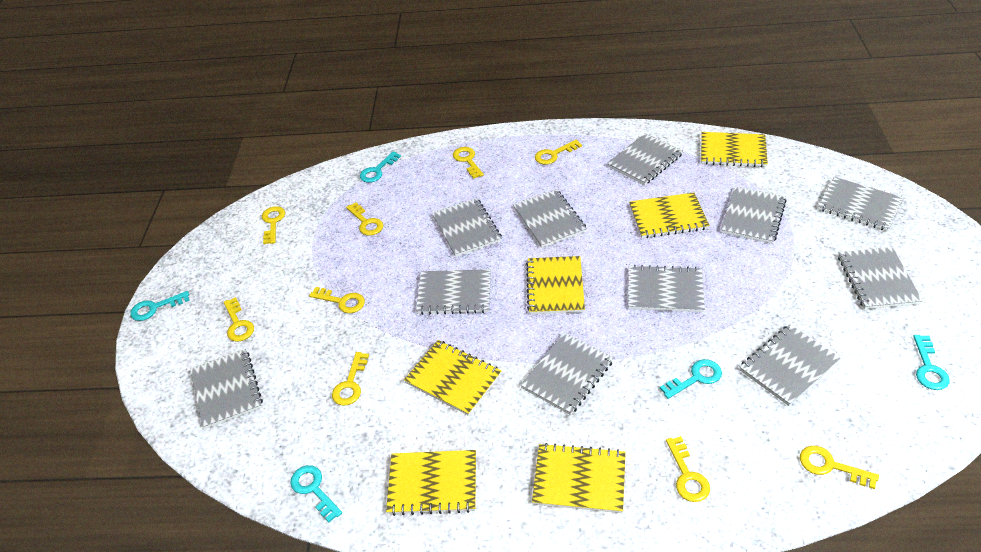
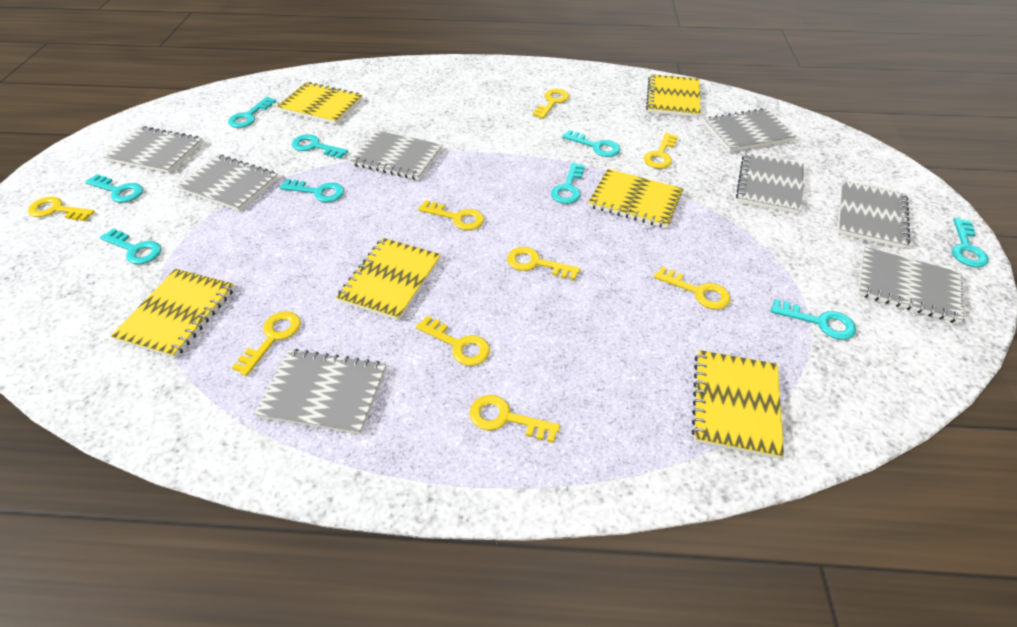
grey notebook: 11 -> 8
turquoise key: 5 -> 9

